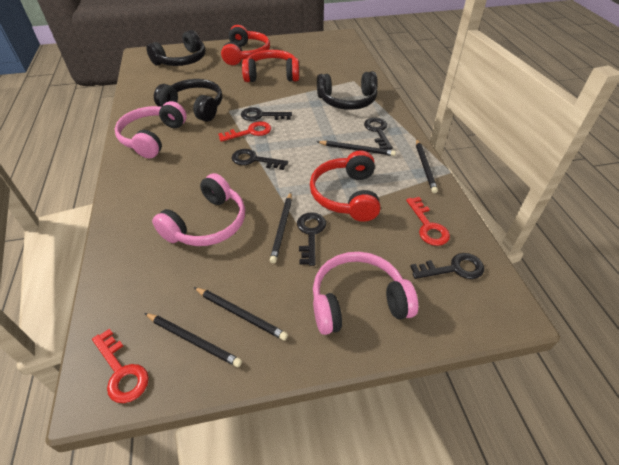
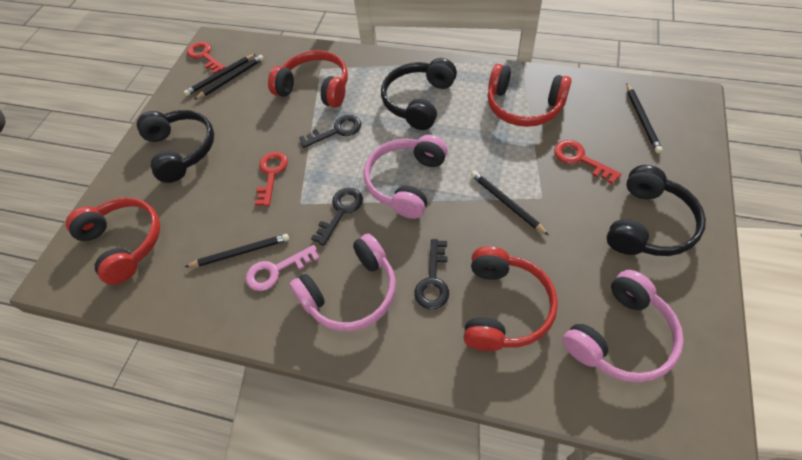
black key: 5 -> 3
pink key: 0 -> 1
red headphones: 3 -> 4

